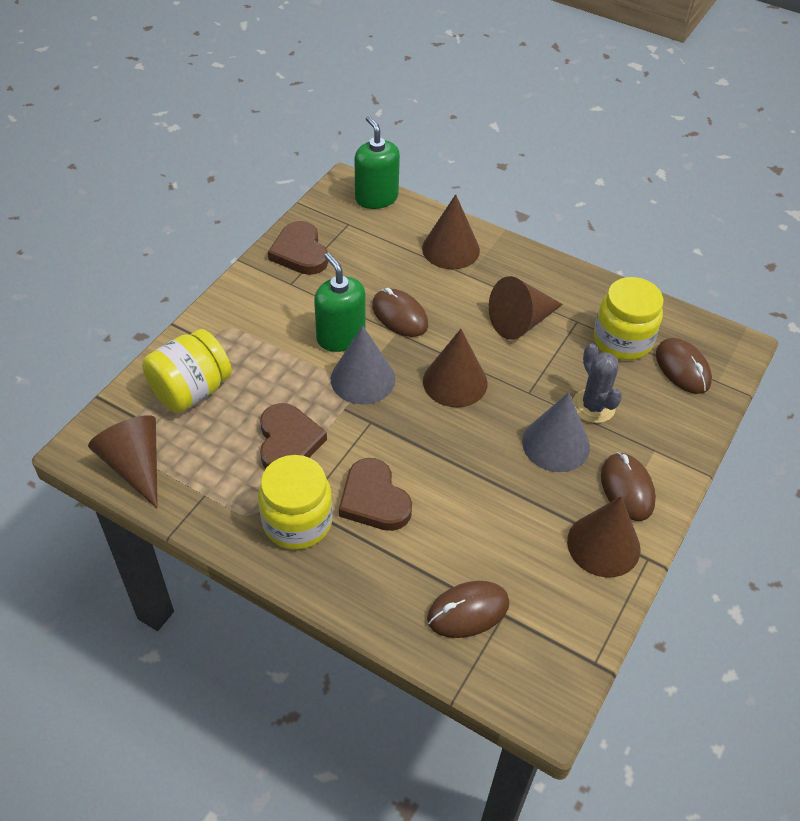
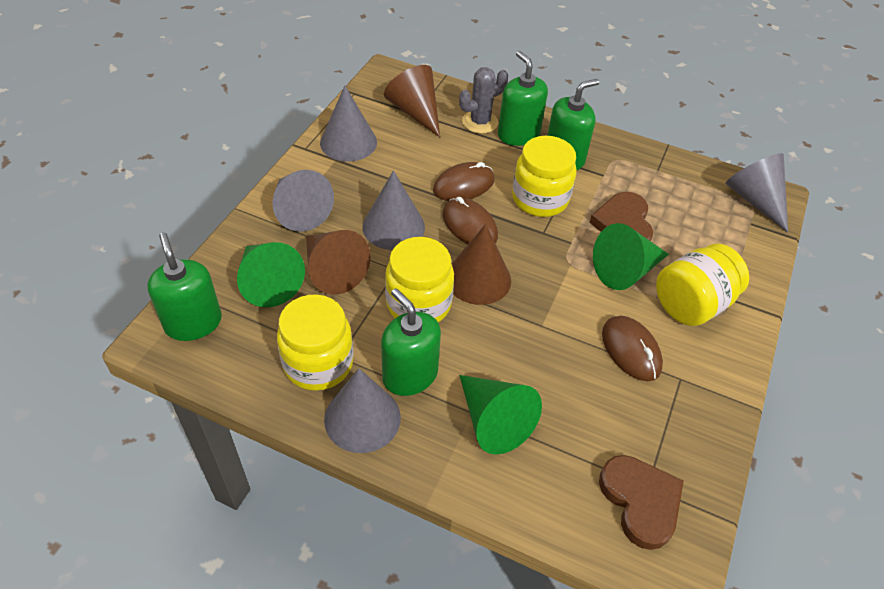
brown cone: 5 -> 3
brown heart: 3 -> 2
brown mouse: 4 -> 3
green cone: 0 -> 3
green soap dispenser: 2 -> 4
grey cone: 2 -> 5
yellow jar: 3 -> 4

